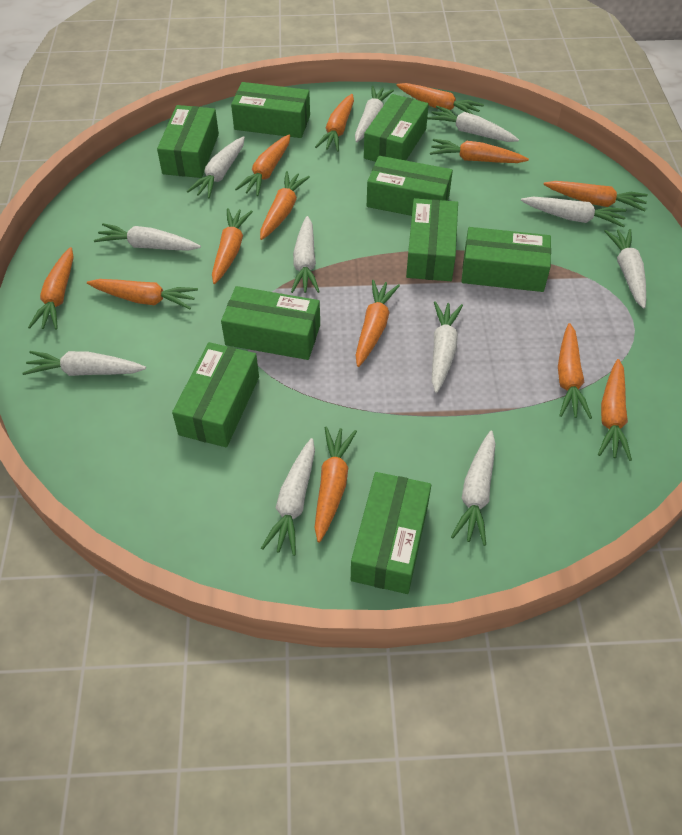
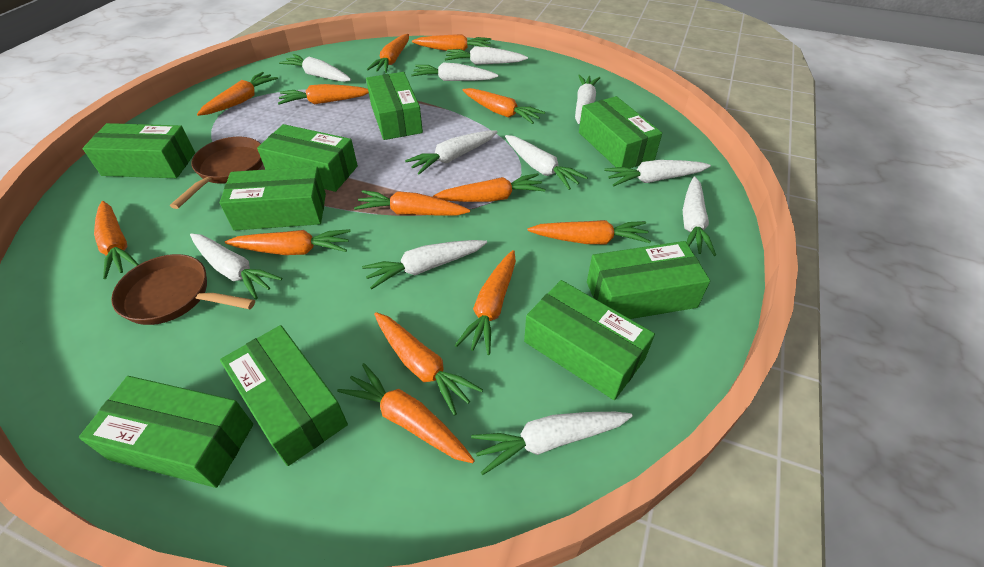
brown pan: 0 -> 2

